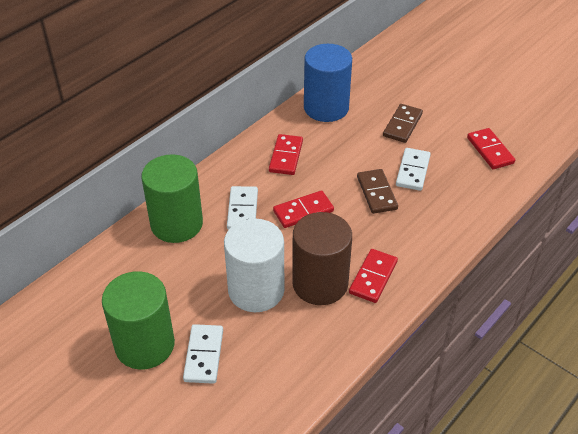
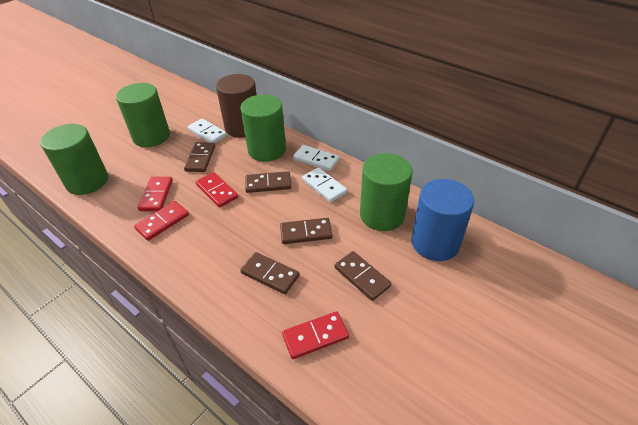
brown domino: 2 -> 5
green cylinder: 2 -> 4
white cylinder: 1 -> 0

